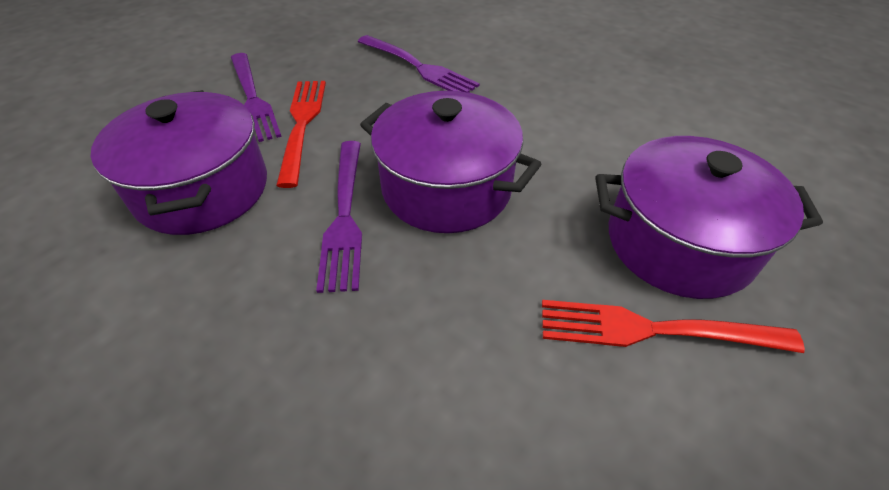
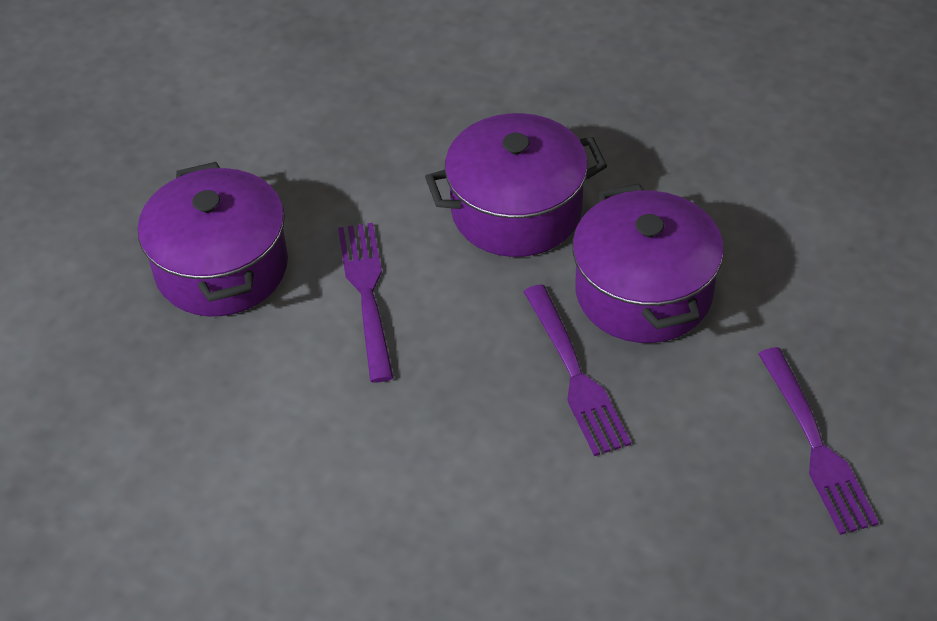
red fork: 2 -> 0

